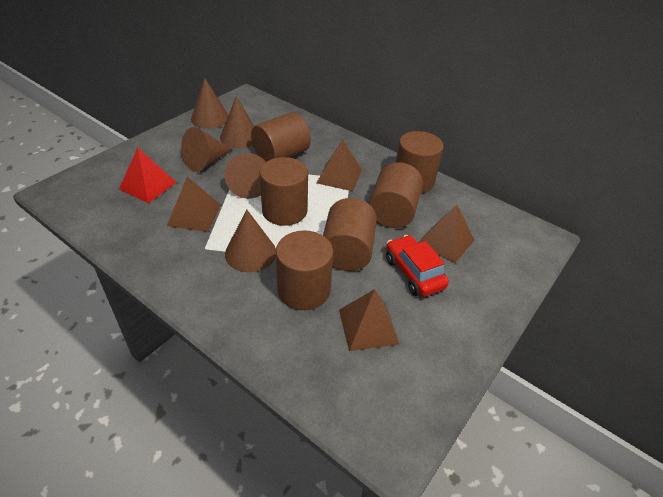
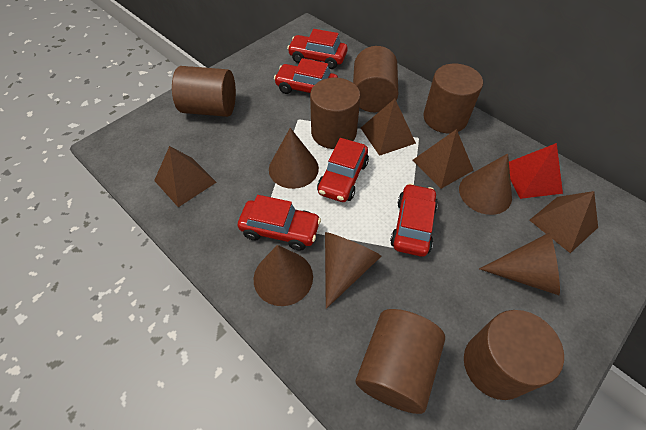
red car: 1 -> 5

